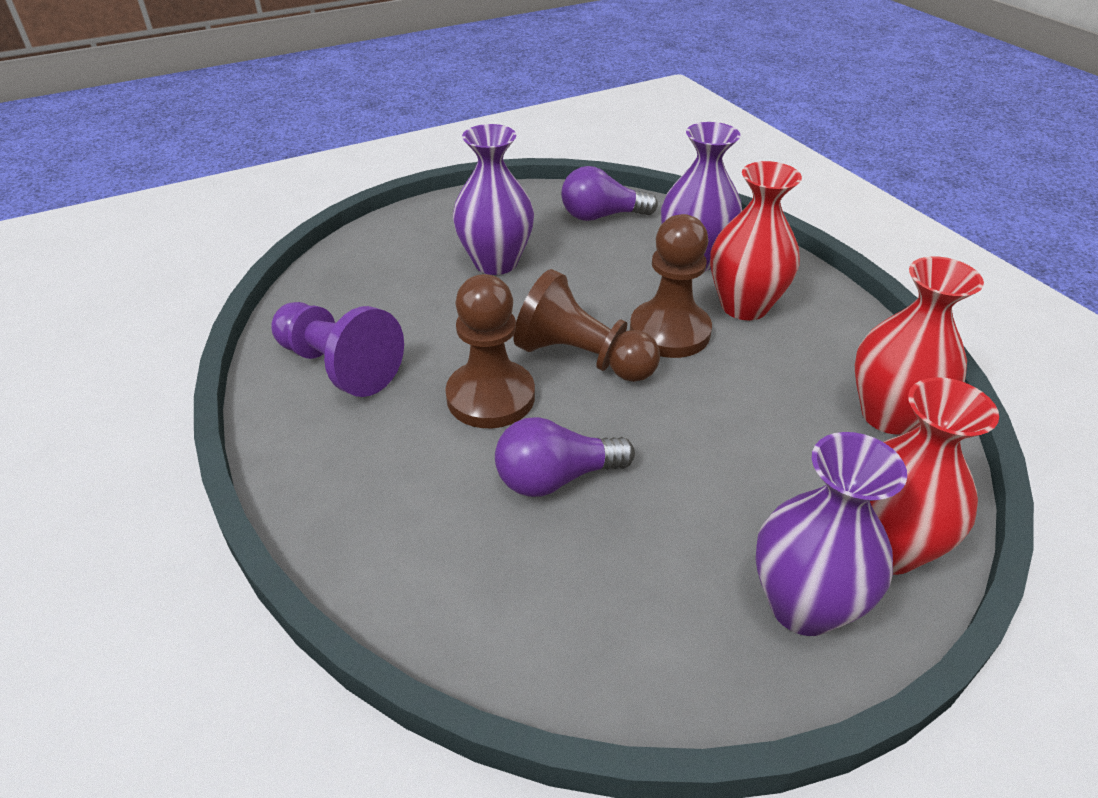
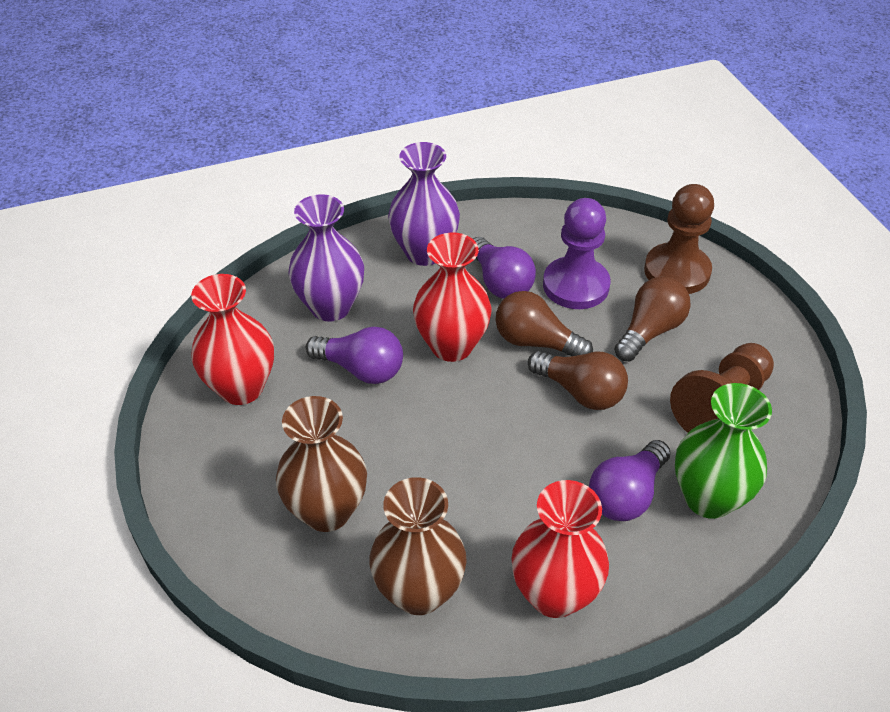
brown light bulb: 0 -> 3
brown pawn: 3 -> 2
brown vase: 0 -> 2
green vase: 0 -> 1
purple light bulb: 2 -> 3
purple vase: 3 -> 2

